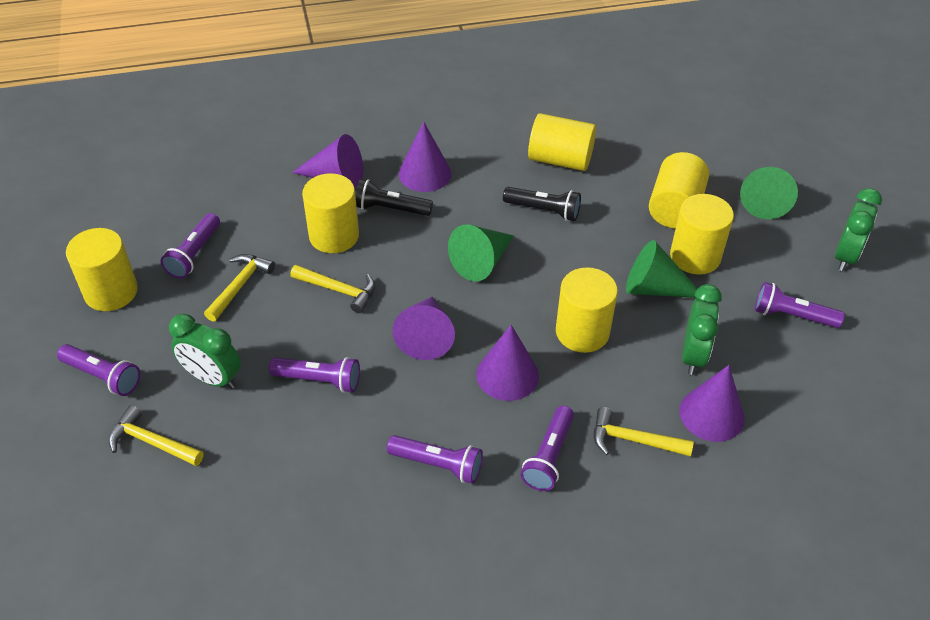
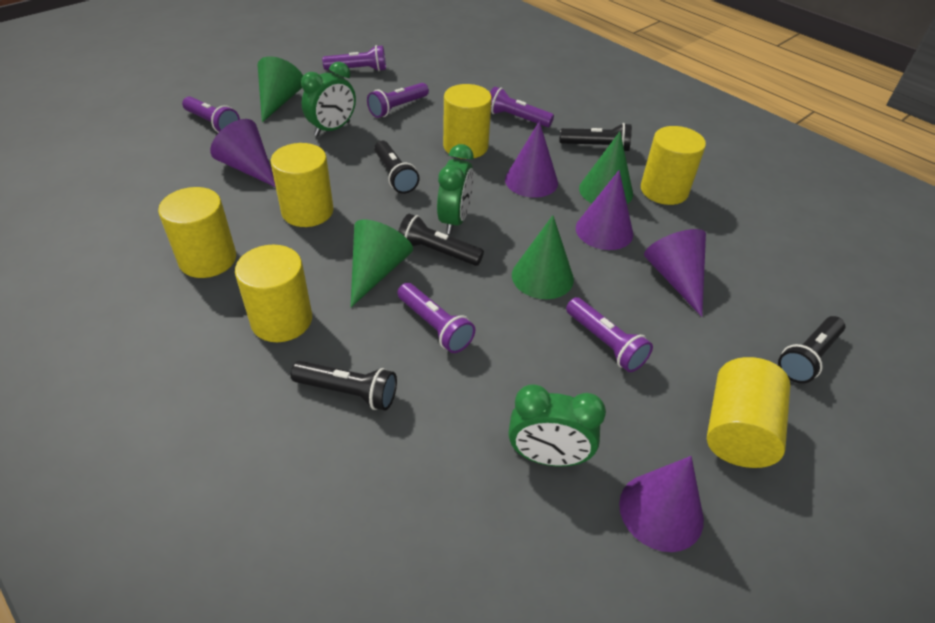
black flashlight: 2 -> 5
green cone: 3 -> 4
yellow hammer: 4 -> 0

